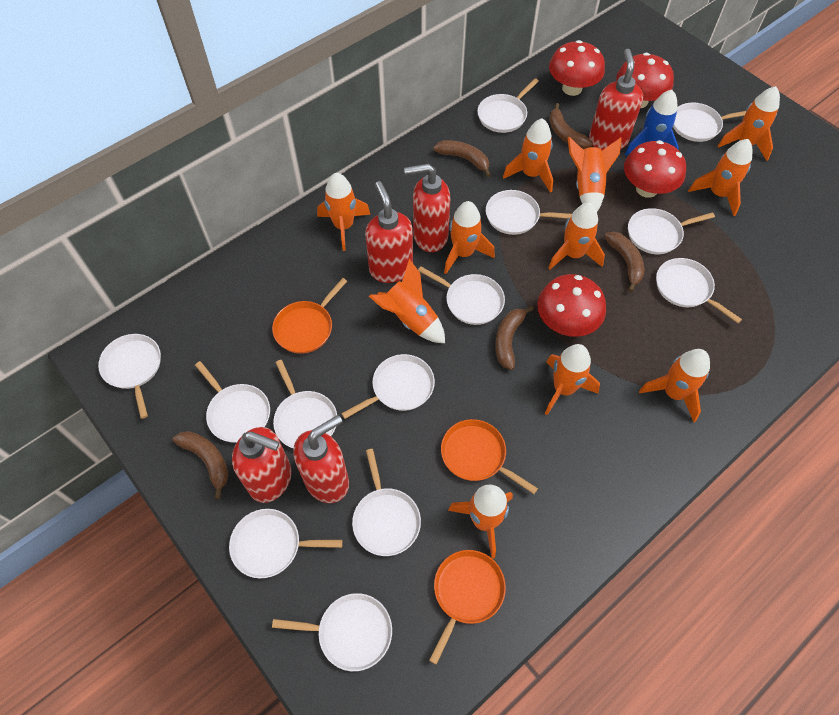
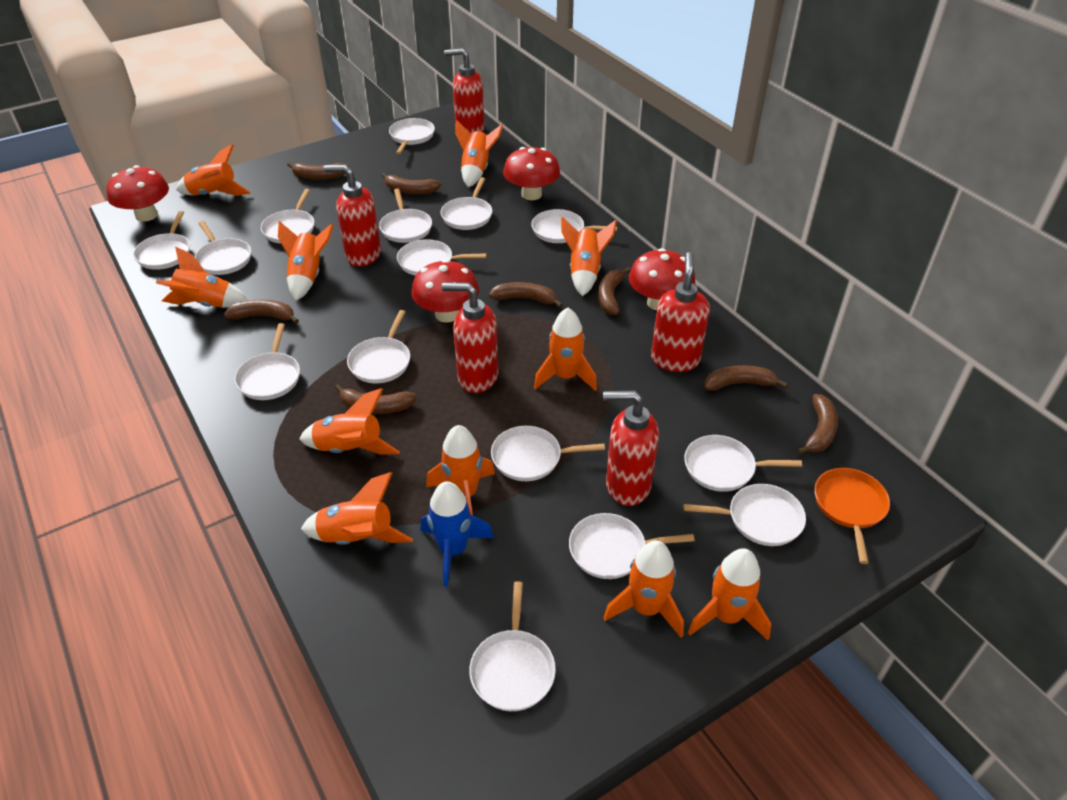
brown banana: 5 -> 8
orange pan: 3 -> 1
white pan: 13 -> 15

